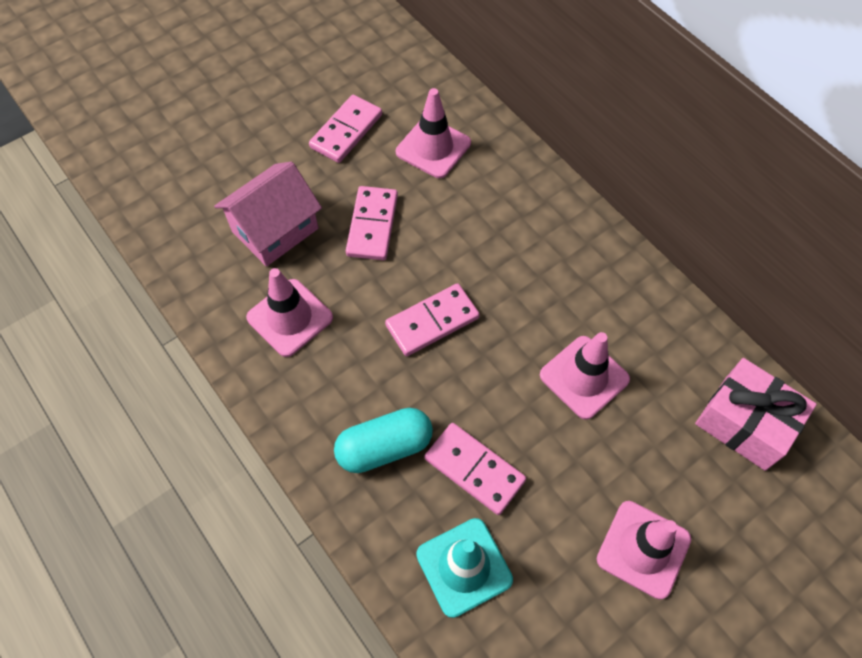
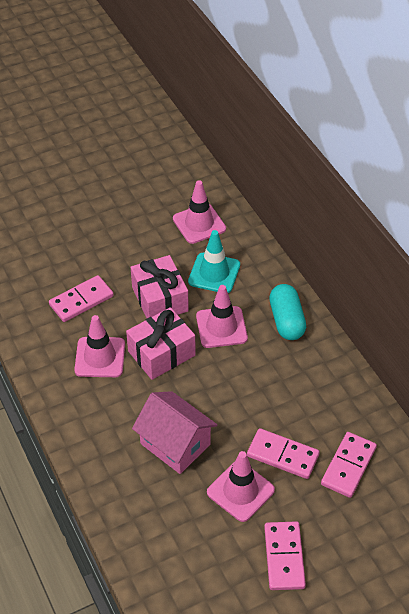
pink gift: 1 -> 2

